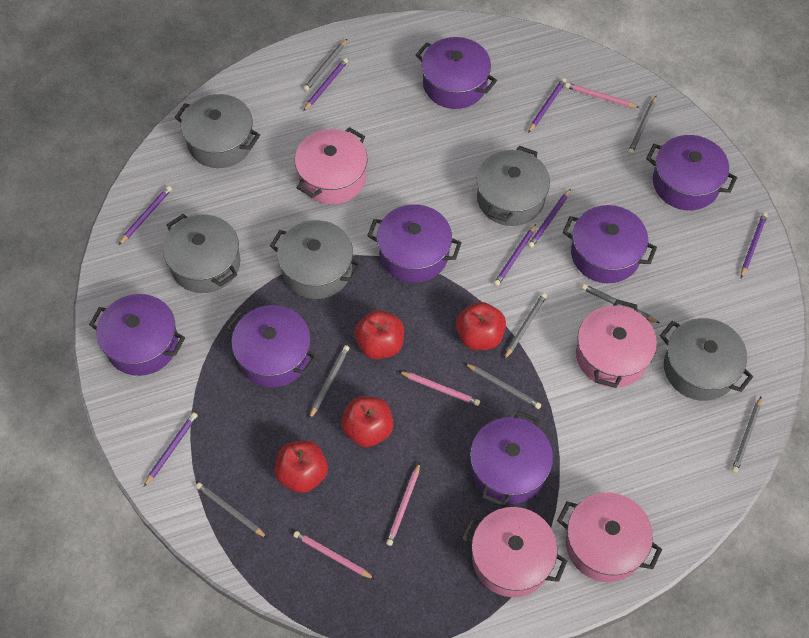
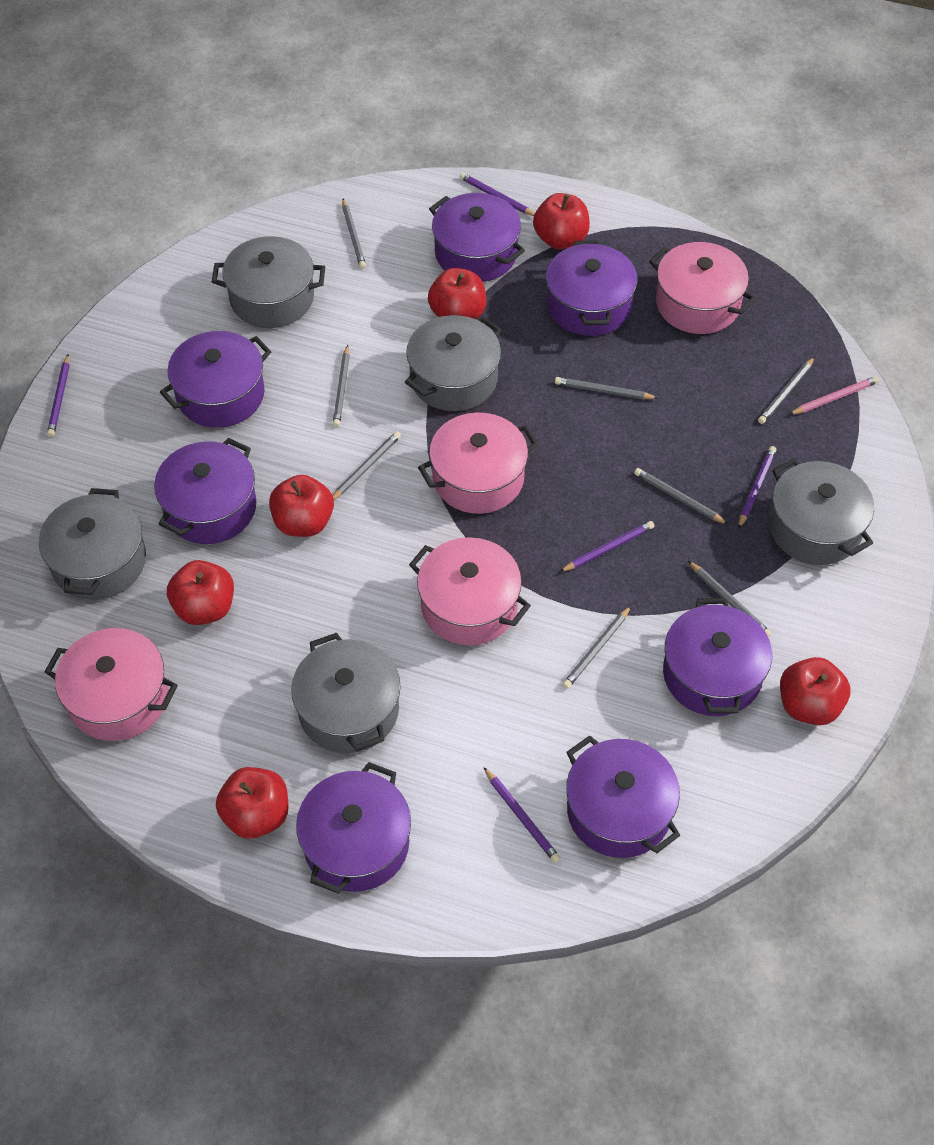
pink pencil: 4 -> 1
purple pencil: 7 -> 5
red apple: 4 -> 6

